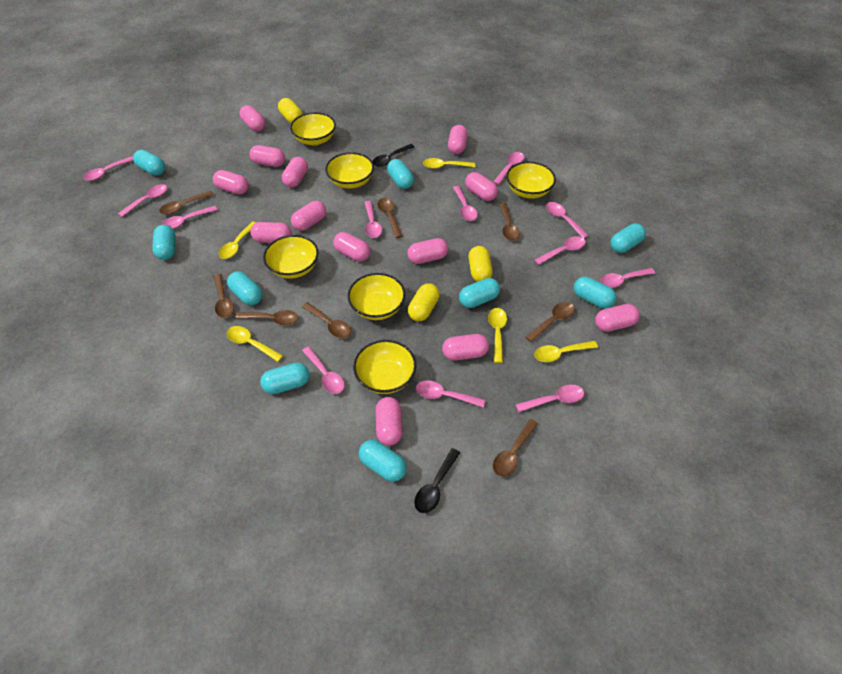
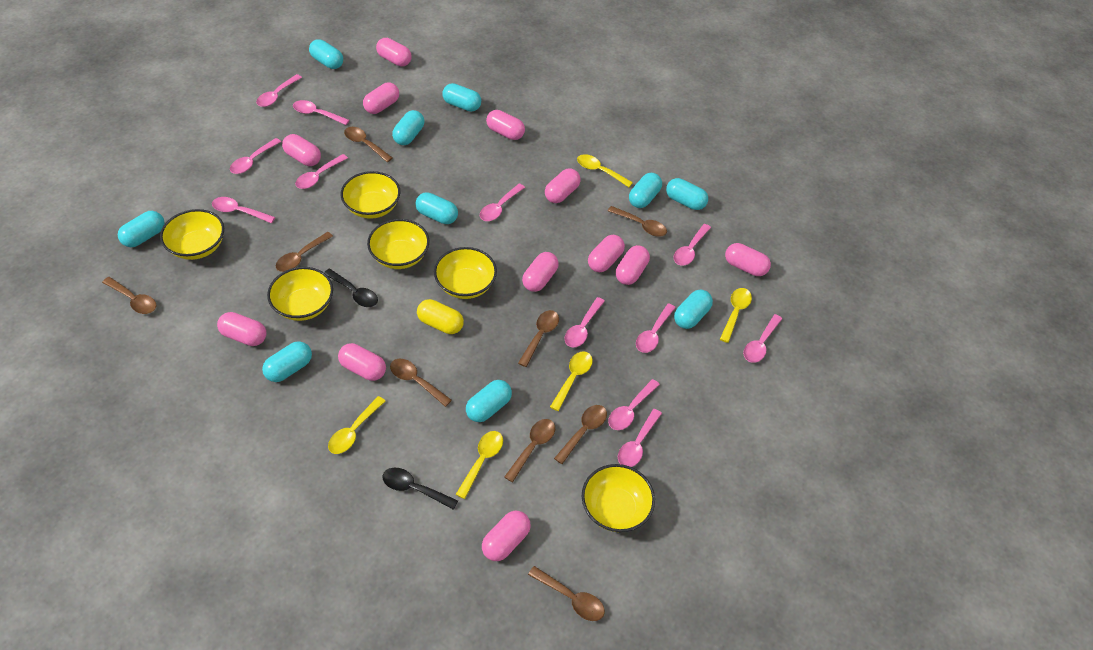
brown spoon: 8 -> 9
pink capsule: 13 -> 12
turquoise capsule: 9 -> 10
yellow capsule: 3 -> 1

